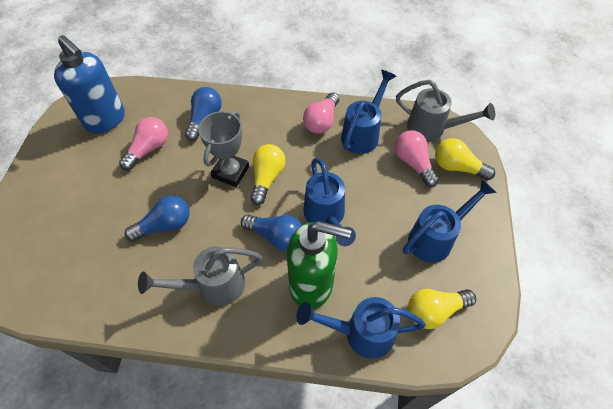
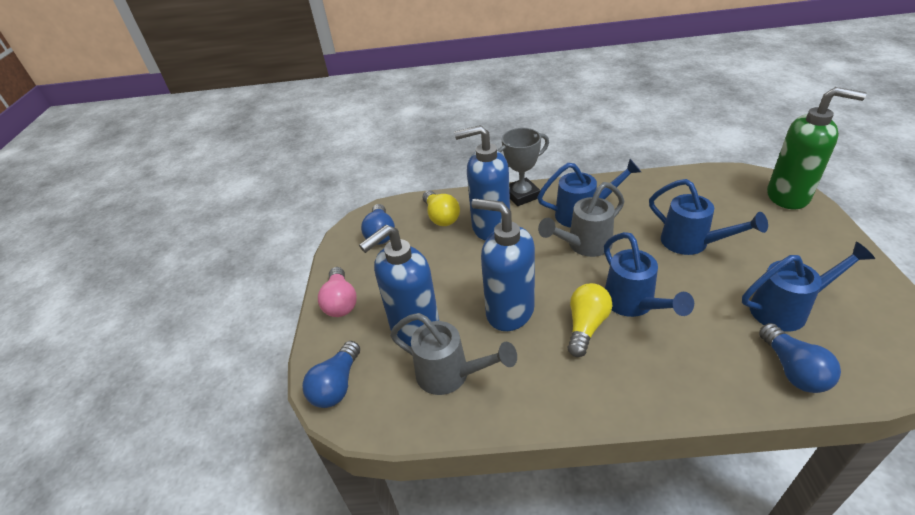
blue soap dispenser: 1 -> 3
pink light bulb: 3 -> 1
yellow light bulb: 3 -> 2

